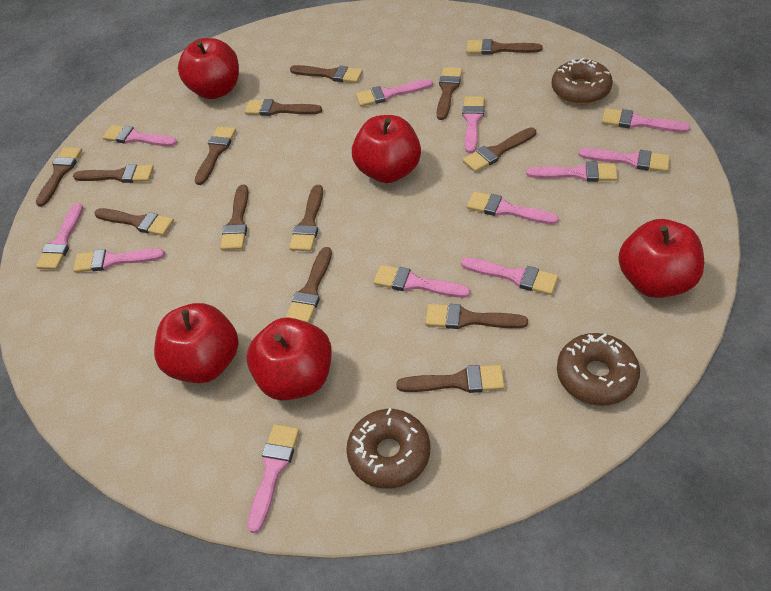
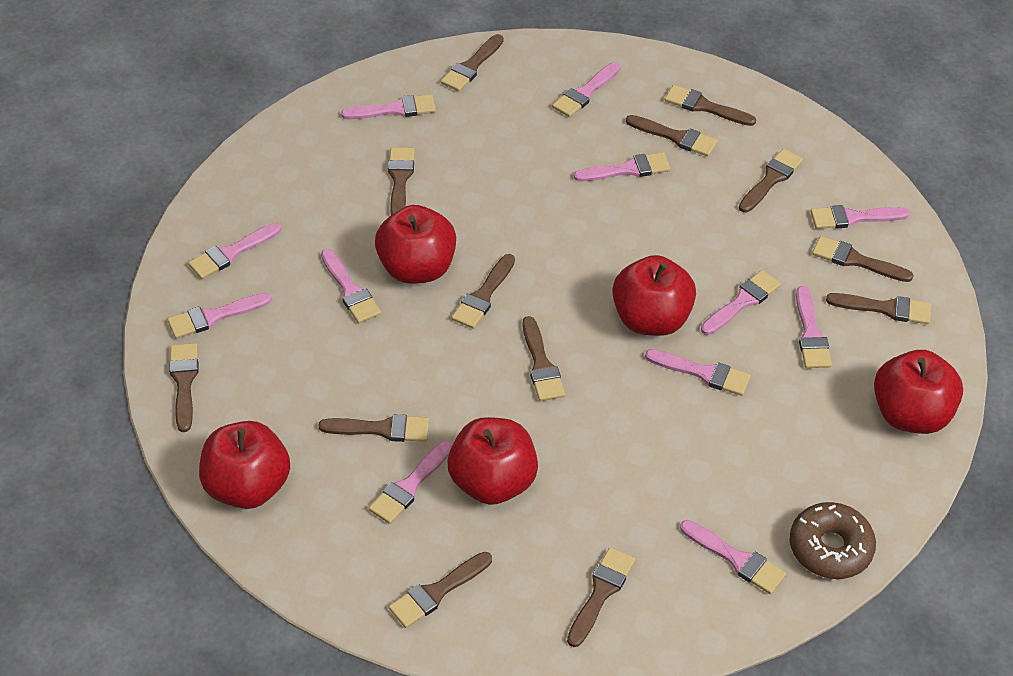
brown brush: 14 -> 13
brown donut: 3 -> 1

